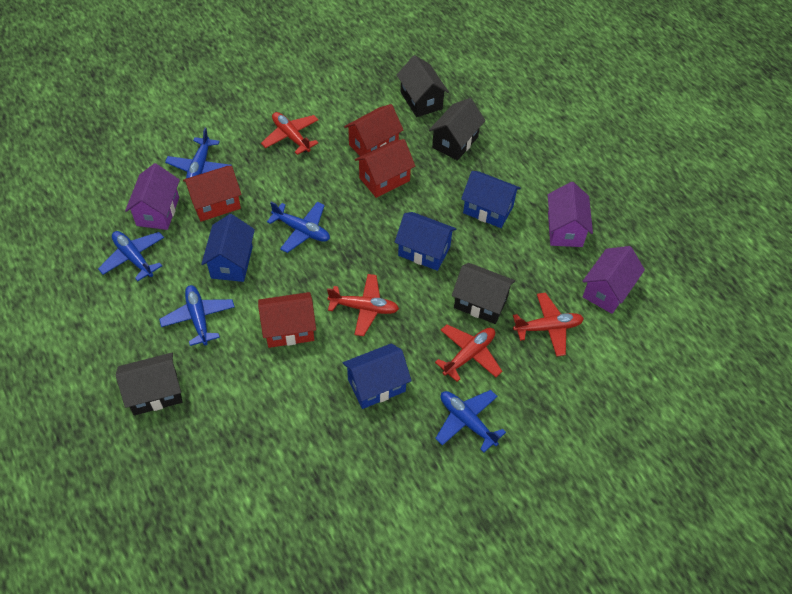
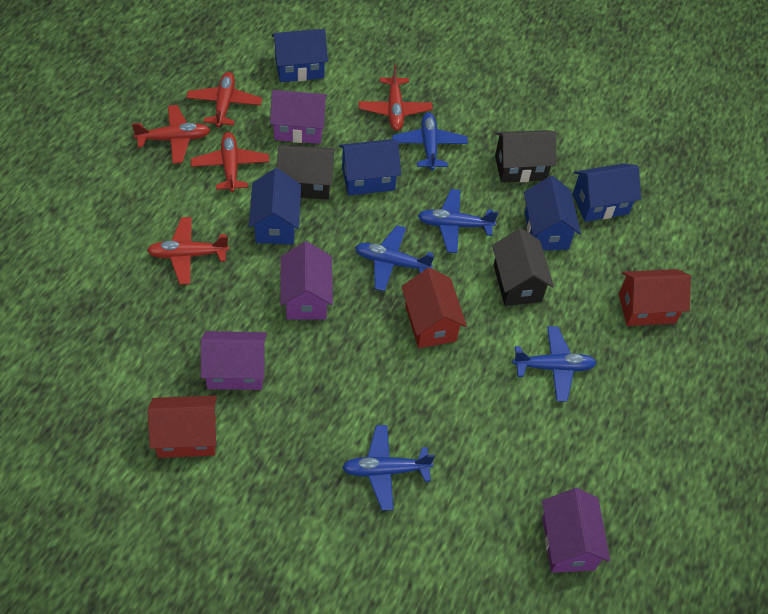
black house: 4 -> 3
blue house: 4 -> 5
purple house: 3 -> 4
red house: 4 -> 3
red plane: 4 -> 5

